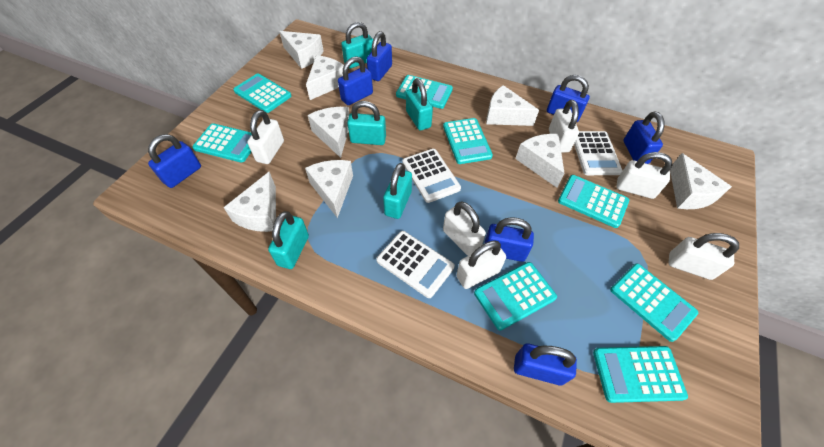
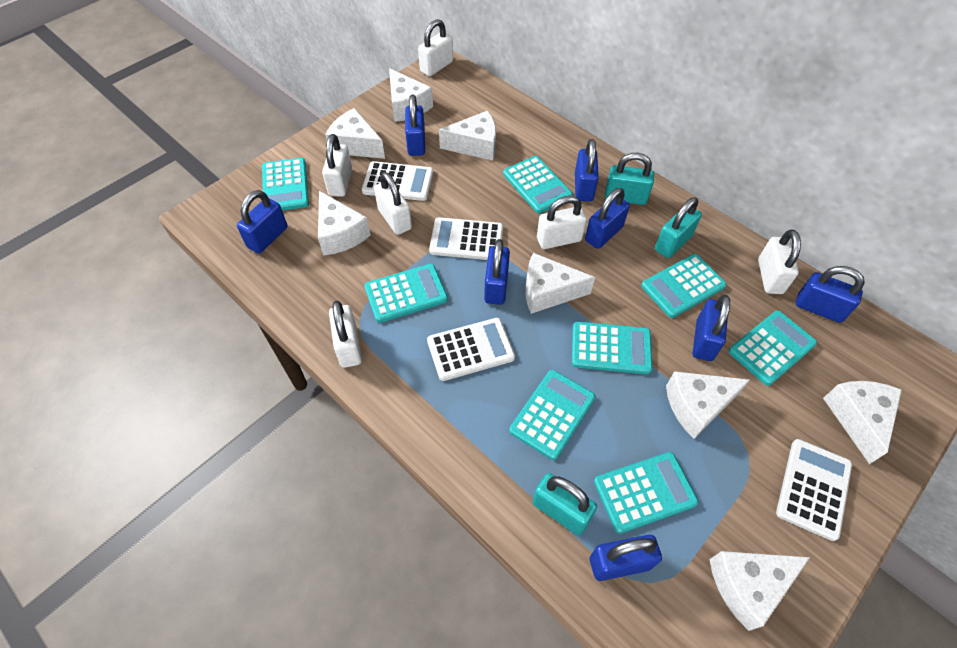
blue padlock: 7 -> 8
turquoise padlock: 5 -> 3
white calculator: 3 -> 4

